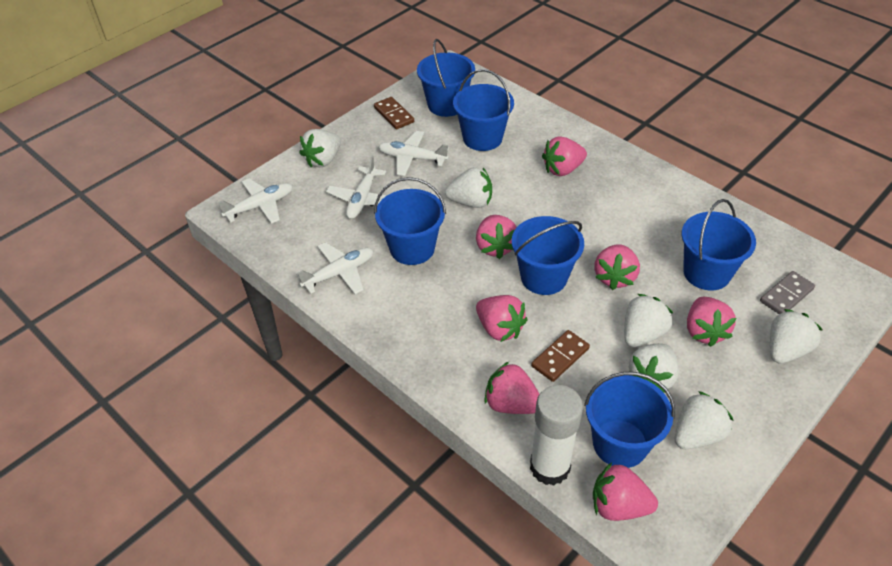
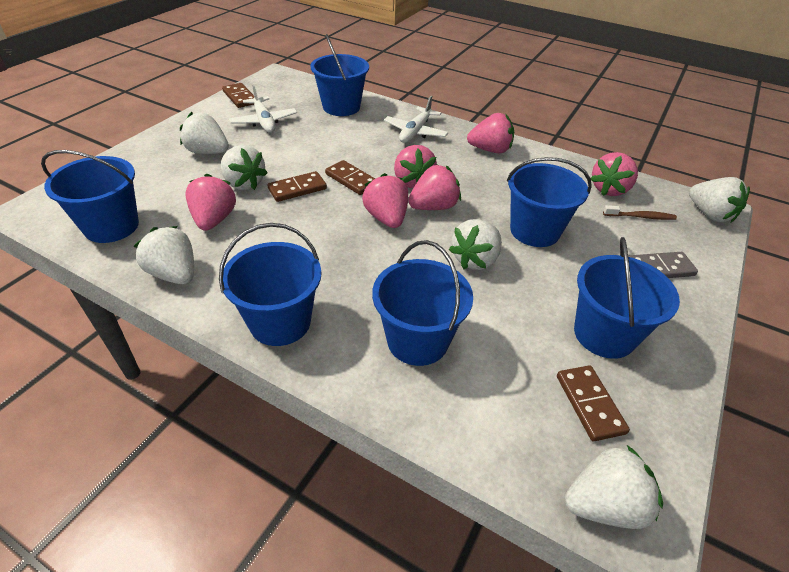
brown domino: 2 -> 4
brown toothbrush: 0 -> 1
pink strawberry: 7 -> 6
white glue stick: 1 -> 0
white plane: 4 -> 2

